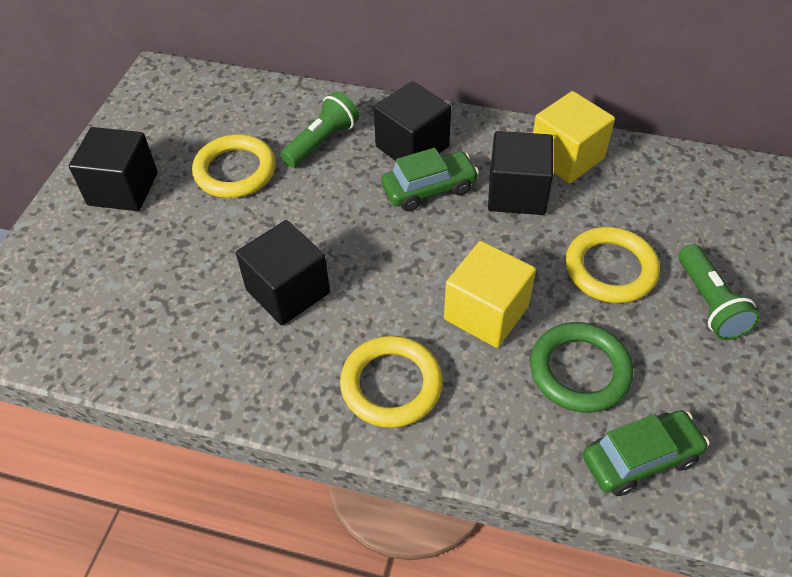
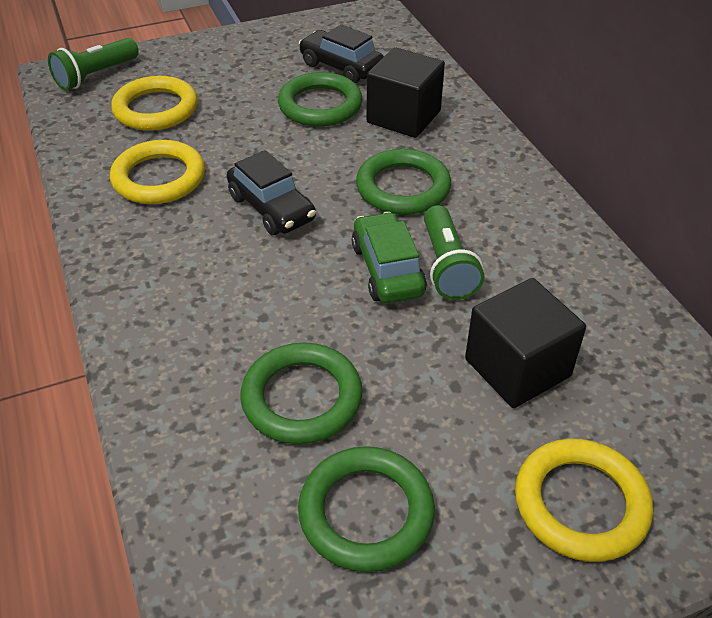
black car: 0 -> 2
black cube: 4 -> 2
green car: 2 -> 1
green ring: 1 -> 4
yellow cube: 2 -> 0

